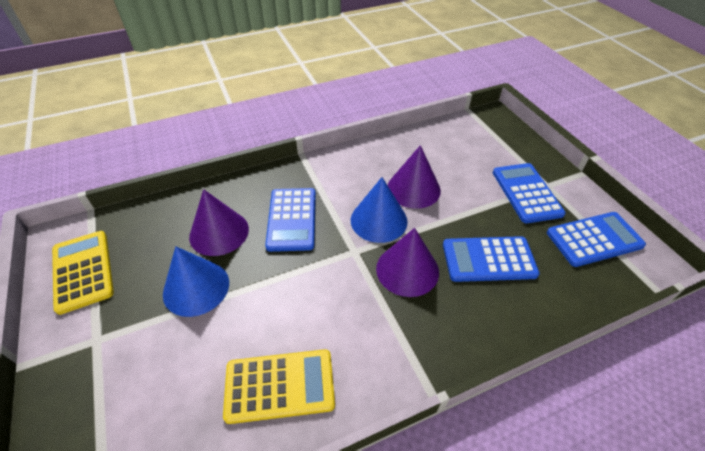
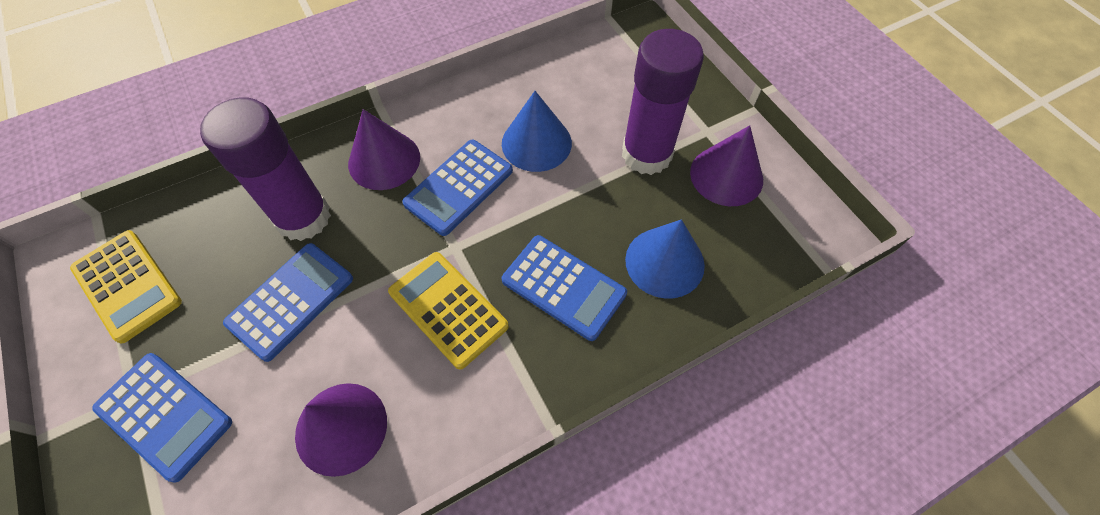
purple glue stick: 0 -> 2

